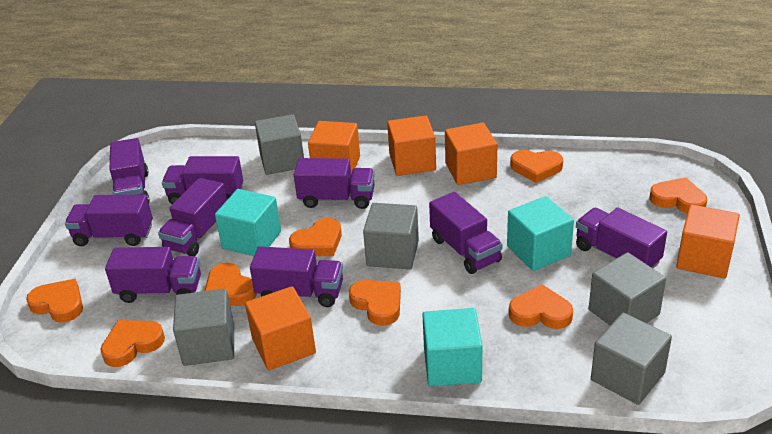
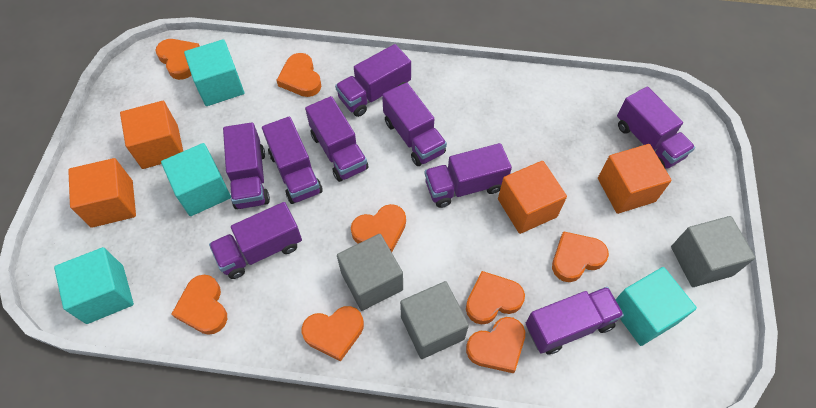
grey cube: 5 -> 3
orange cube: 5 -> 4
turquoise cube: 3 -> 4

